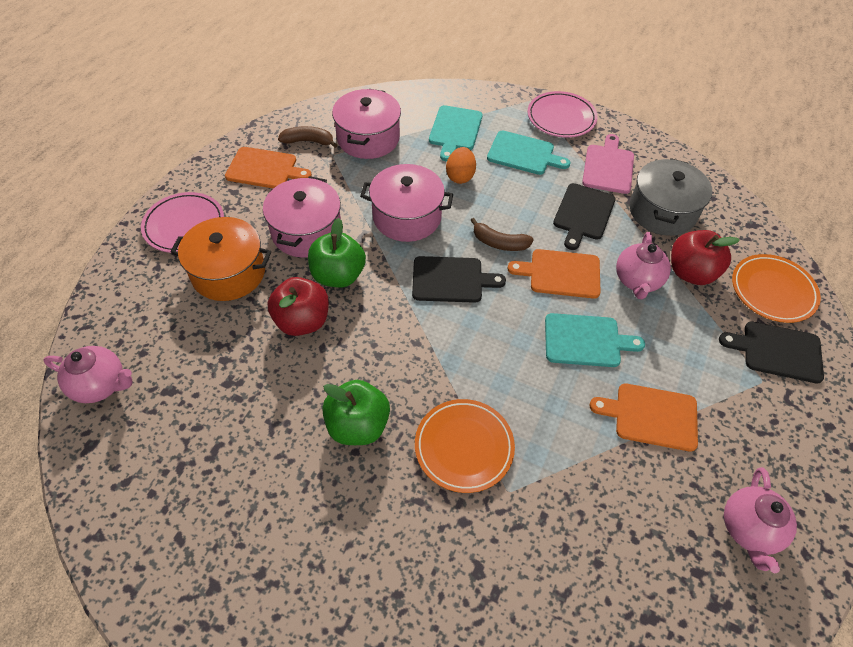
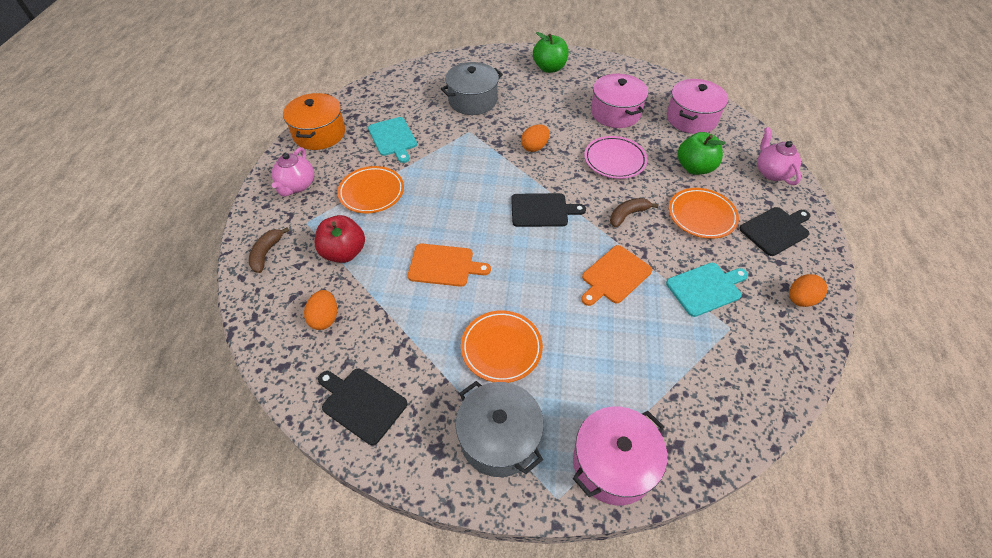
grey pot: 1 -> 2
orange cutting board: 3 -> 2
orange egg: 1 -> 3
orange plate: 2 -> 3
pink cutting board: 1 -> 0
pink plate: 2 -> 1
pink teapot: 3 -> 2
red apple: 2 -> 1
turquoise cutting board: 3 -> 2

